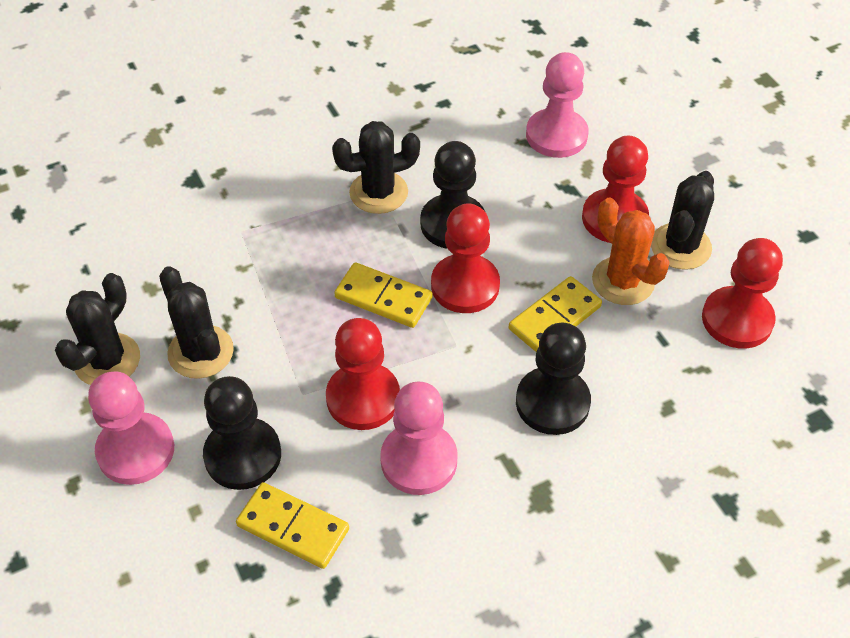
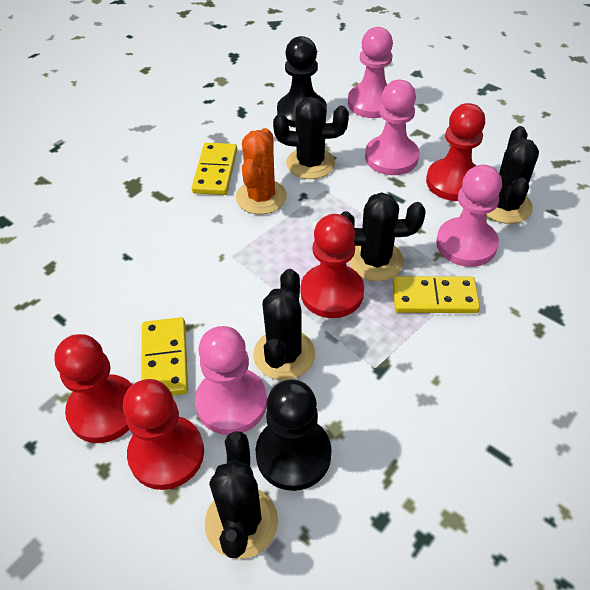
black cactus: 4 -> 5
black pawn: 3 -> 2
pink pawn: 3 -> 4

